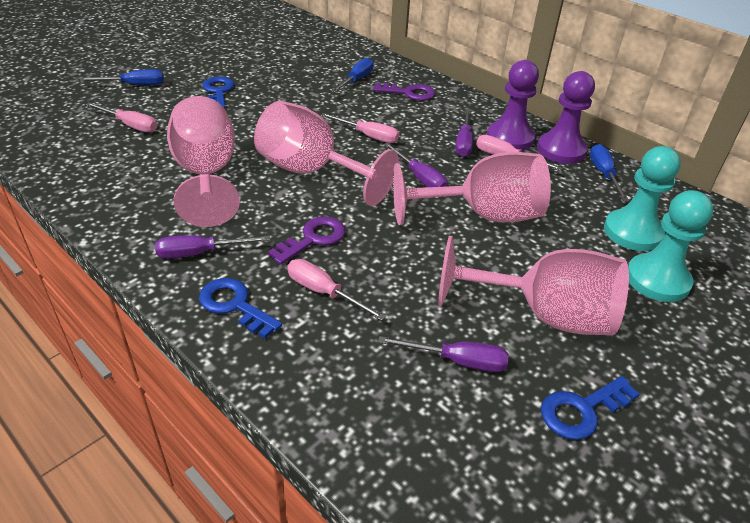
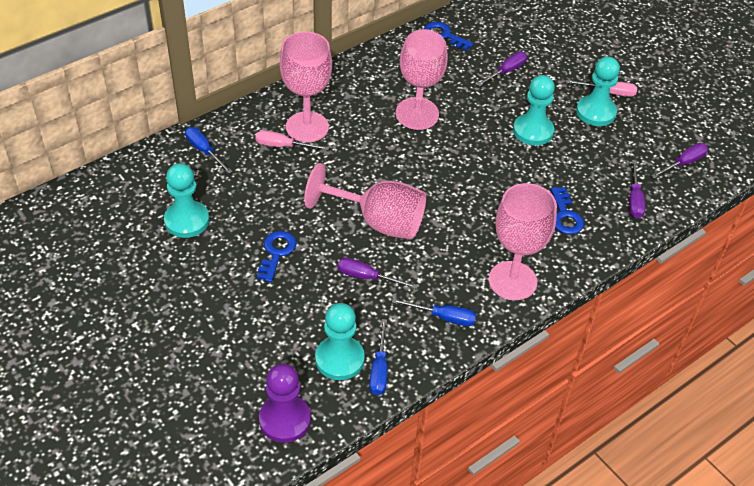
pink screwdriver: 4 -> 2
purple key: 2 -> 0
purple pawn: 2 -> 1
turquoise pawn: 2 -> 4

